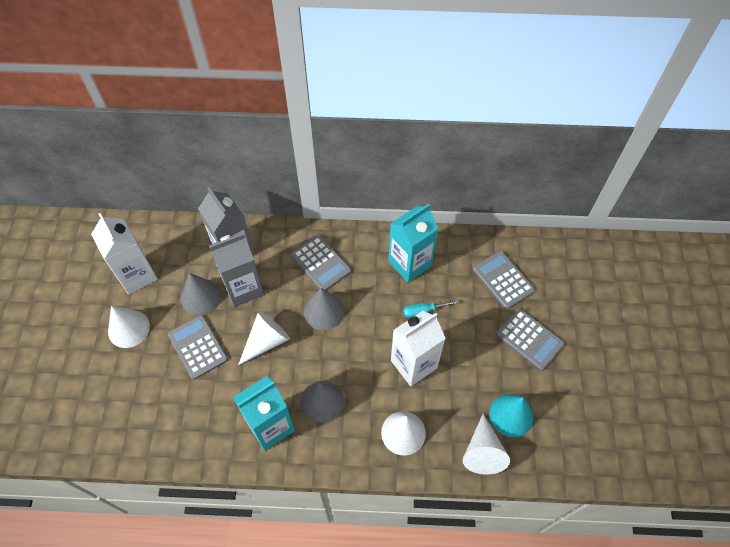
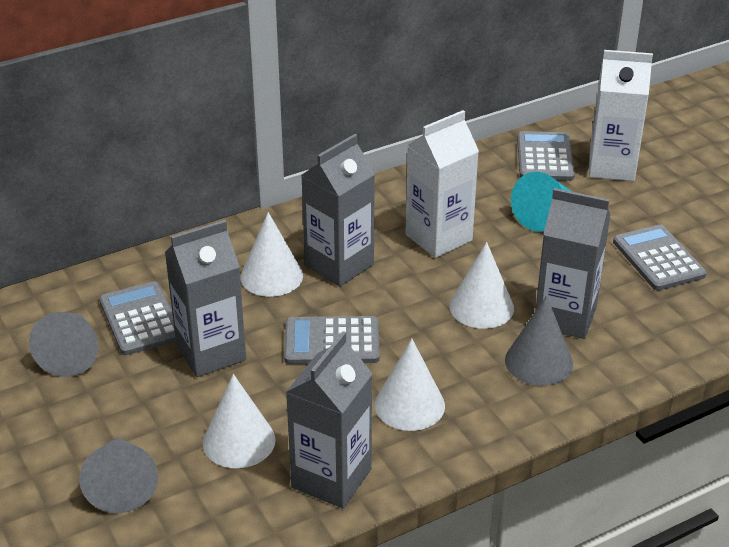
grey carton: 2 -> 4
turquoise carton: 2 -> 0
turquoise screwdriver: 1 -> 0

